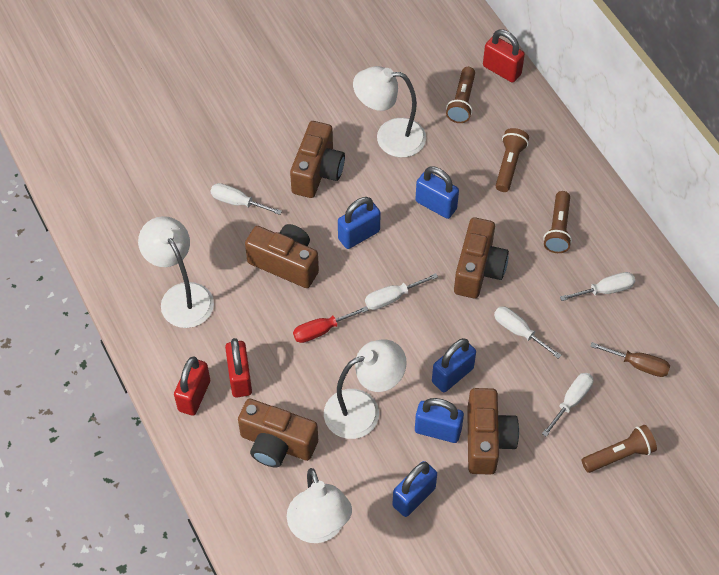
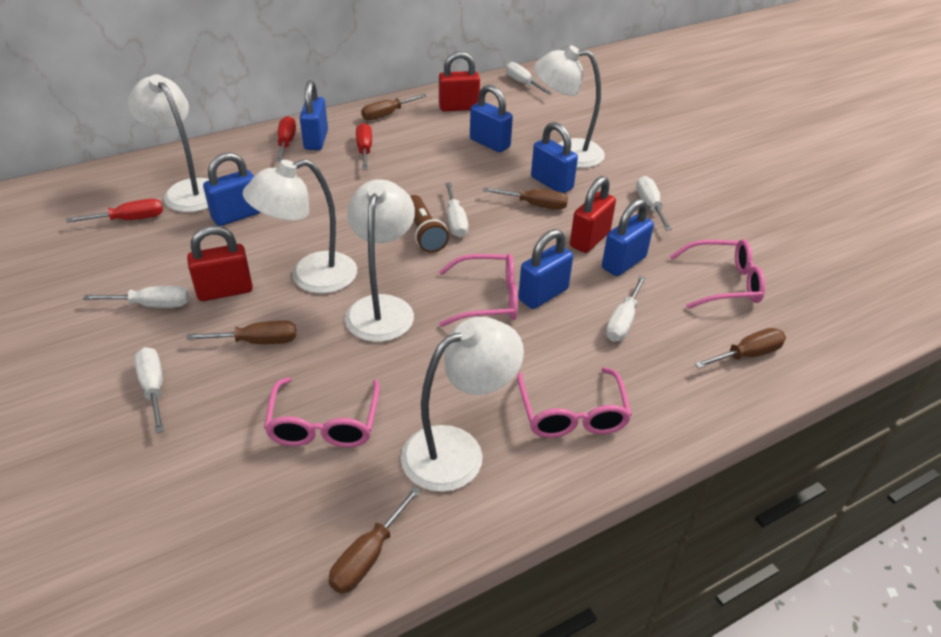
blue padlock: 5 -> 6
brown camera: 5 -> 0
brown flashlight: 4 -> 1
brown screwdriver: 1 -> 5
pink glasses: 0 -> 4
red screwdriver: 1 -> 3
white lamp: 4 -> 5
white screwdriver: 5 -> 6

